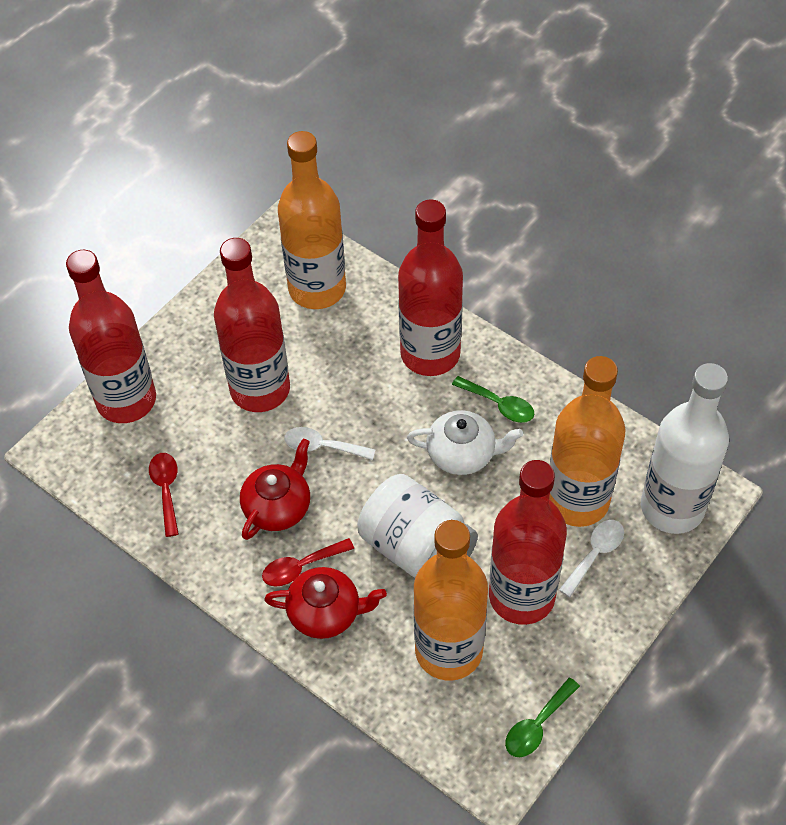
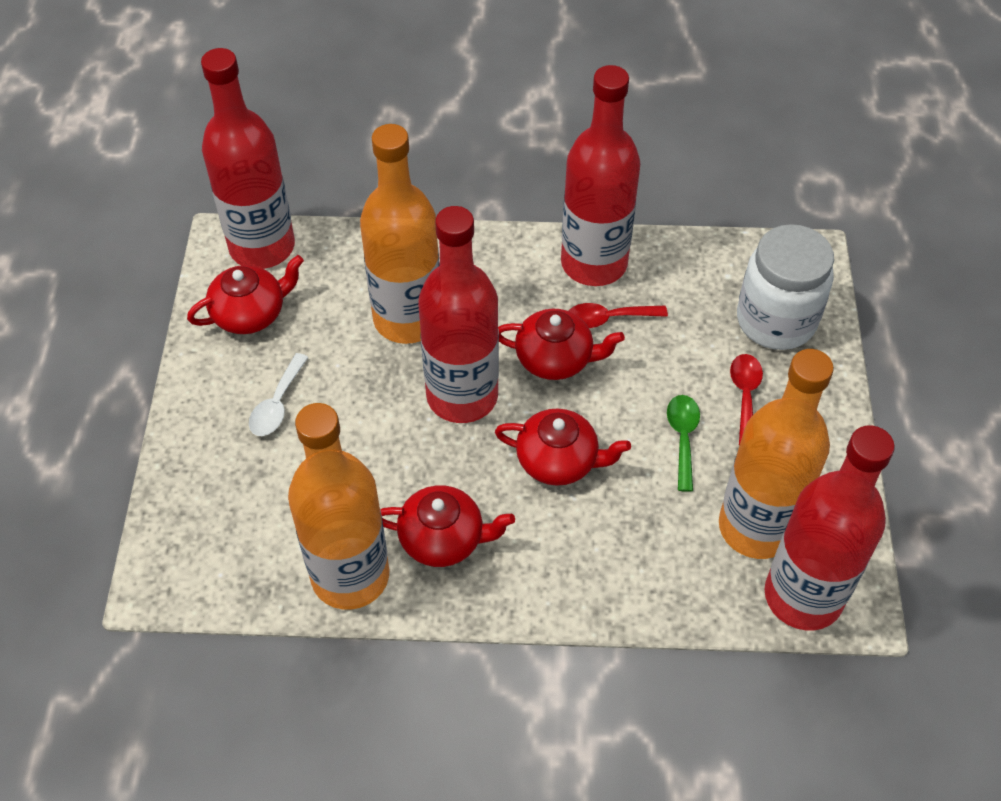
green spoon: 2 -> 1
red teapot: 2 -> 4
white bottle: 1 -> 0
white spoon: 2 -> 1
white teapot: 1 -> 0

